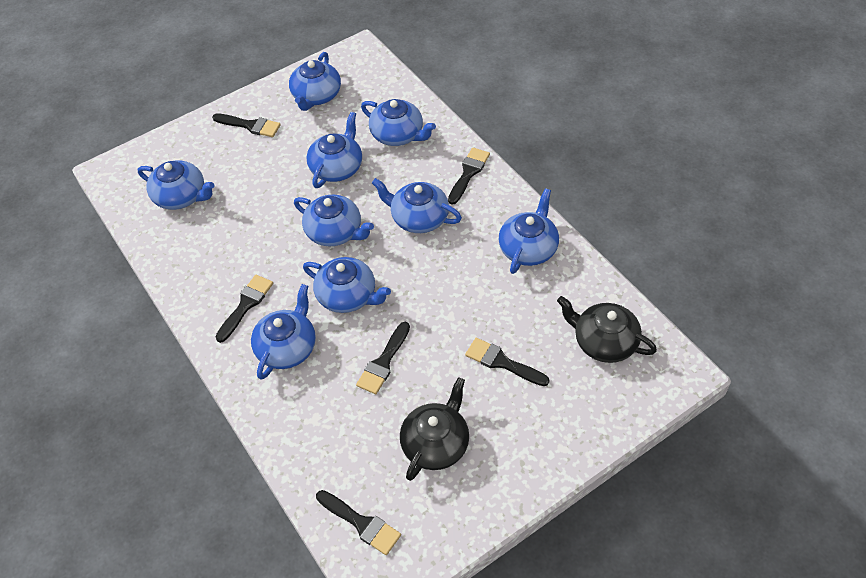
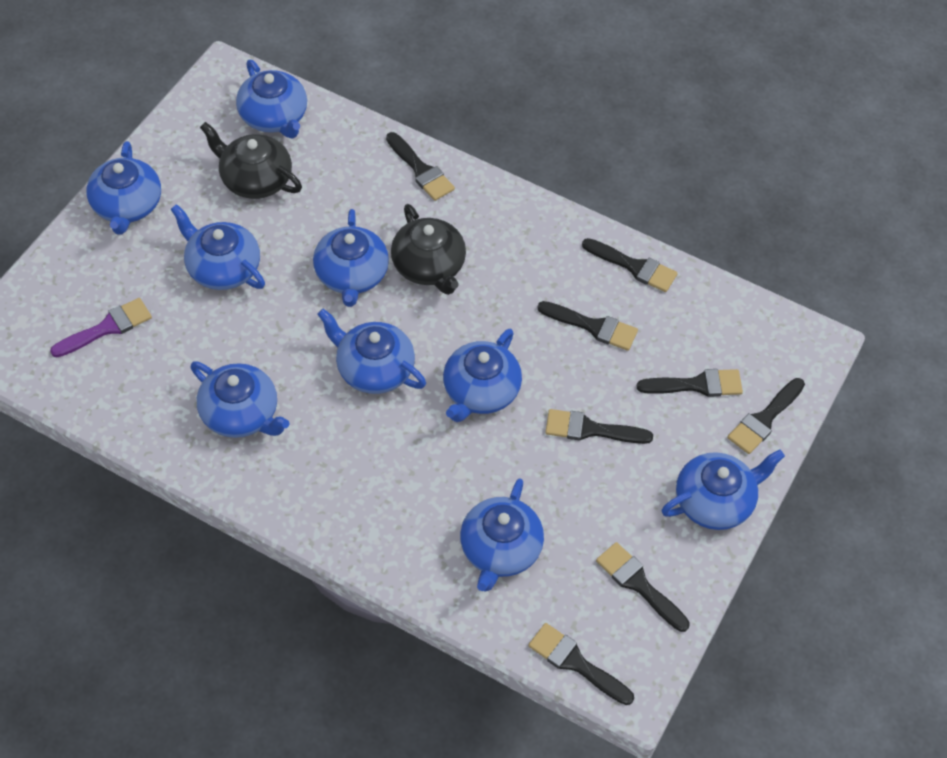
black brush: 6 -> 8
purple brush: 0 -> 1

